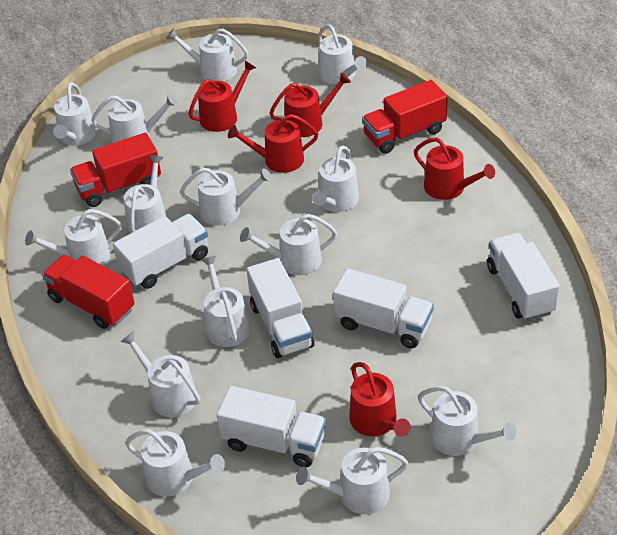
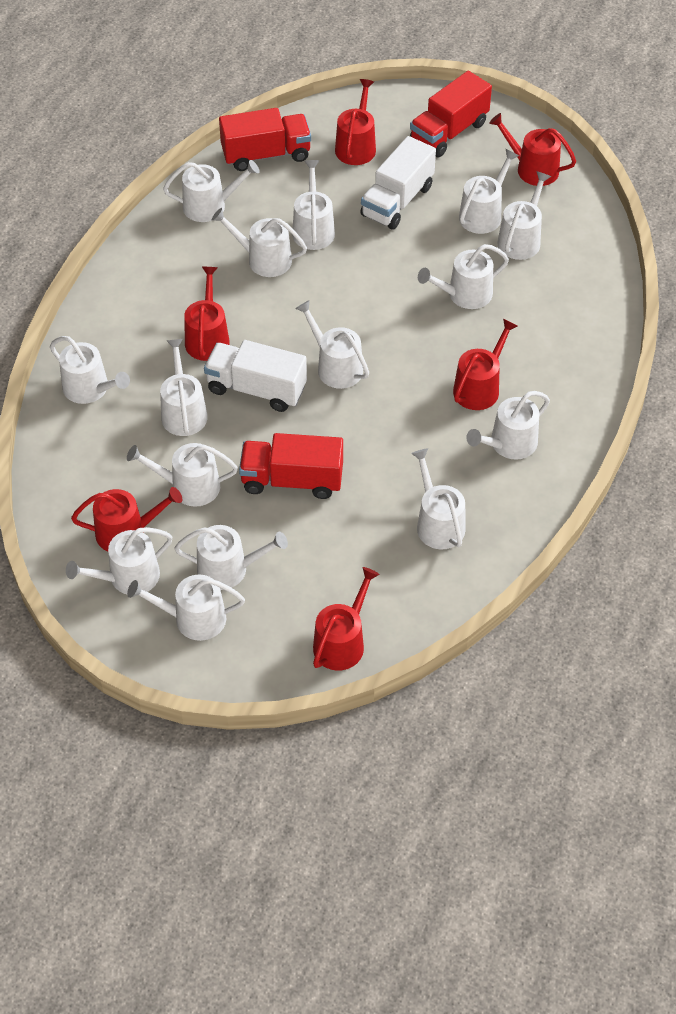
red watering can: 5 -> 6
white truck: 5 -> 2
white watering can: 14 -> 15

